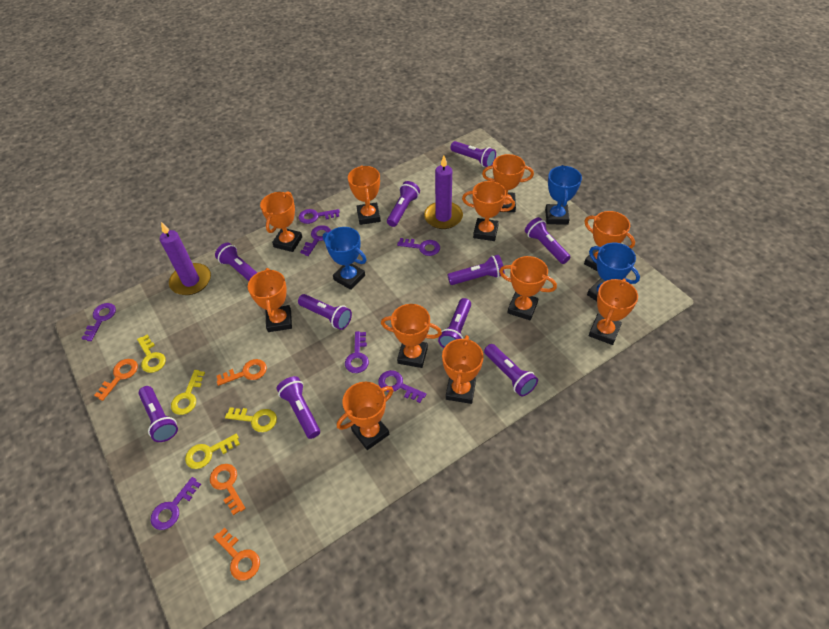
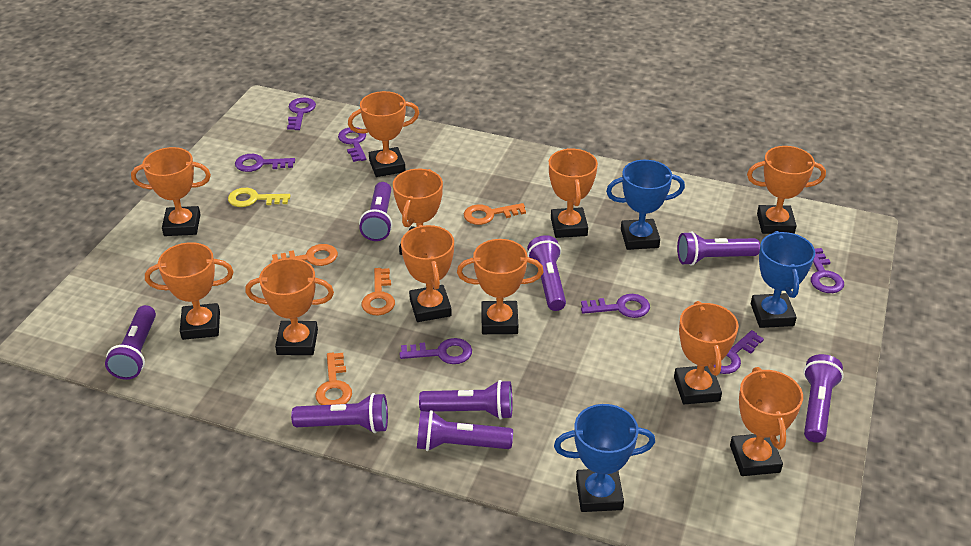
purple candle: 2 -> 0
purple flashlight: 10 -> 8
yellow key: 4 -> 1

